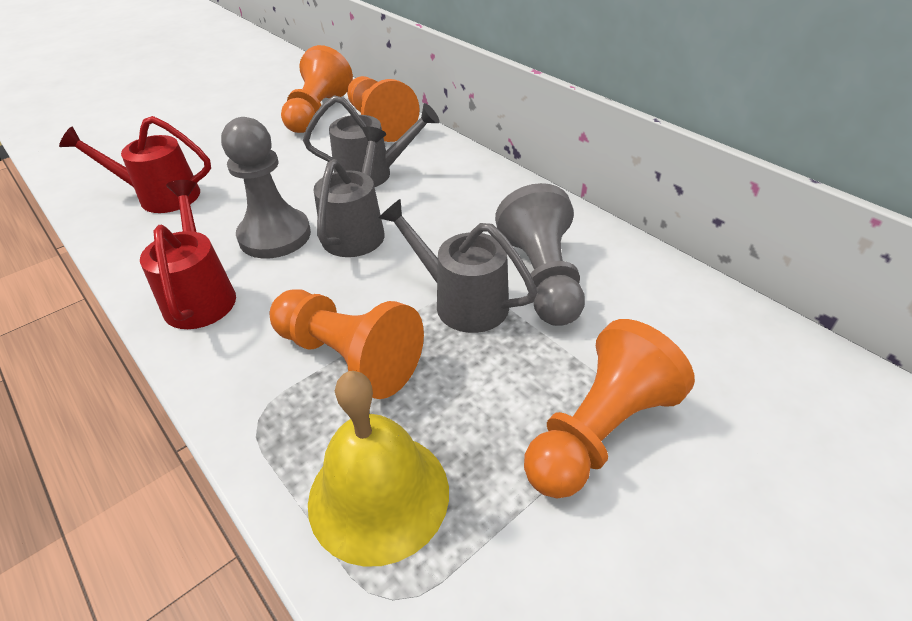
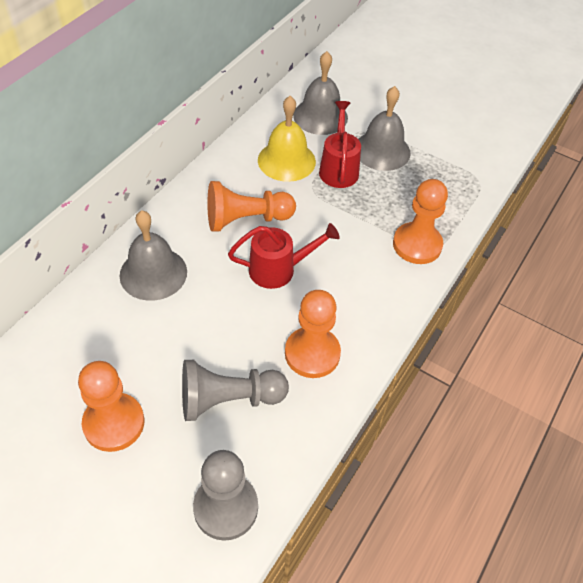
grey bell: 0 -> 3
grey watering can: 3 -> 0

